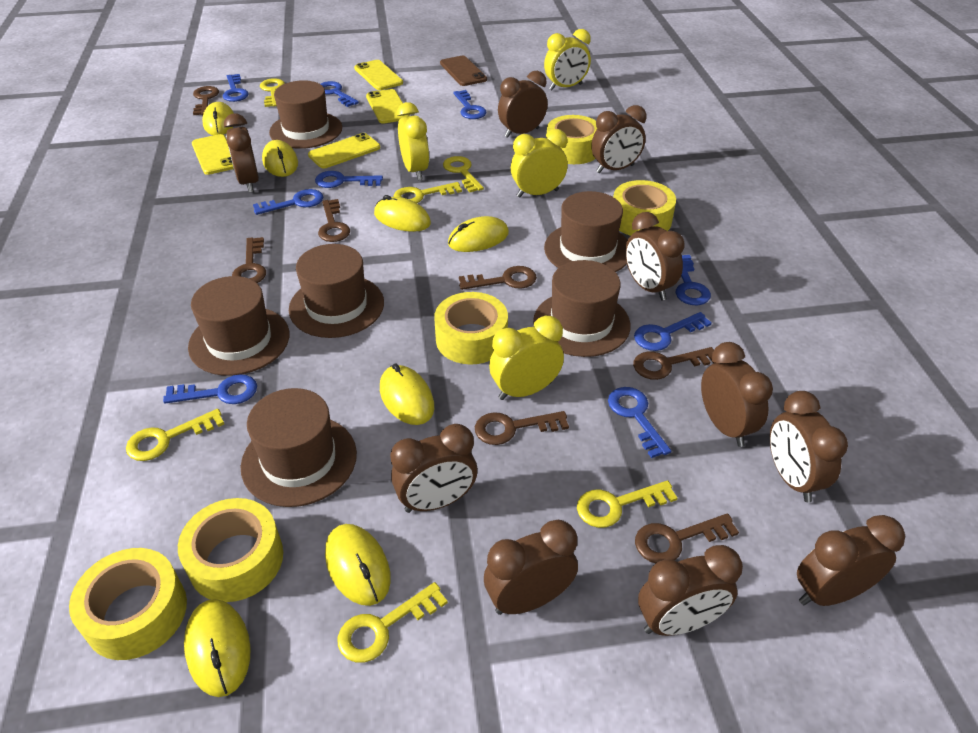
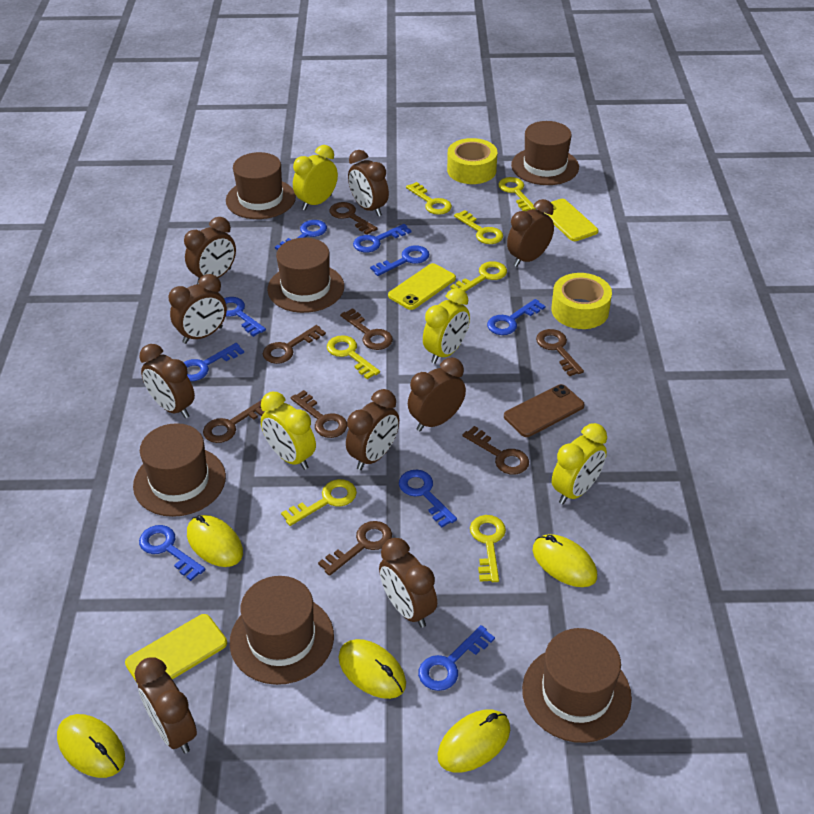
brown clock: 10 -> 9
brown key: 7 -> 8
yellow key: 6 -> 7
yellow mouse: 7 -> 5
yellow phone: 4 -> 3
yellow tape: 5 -> 2

